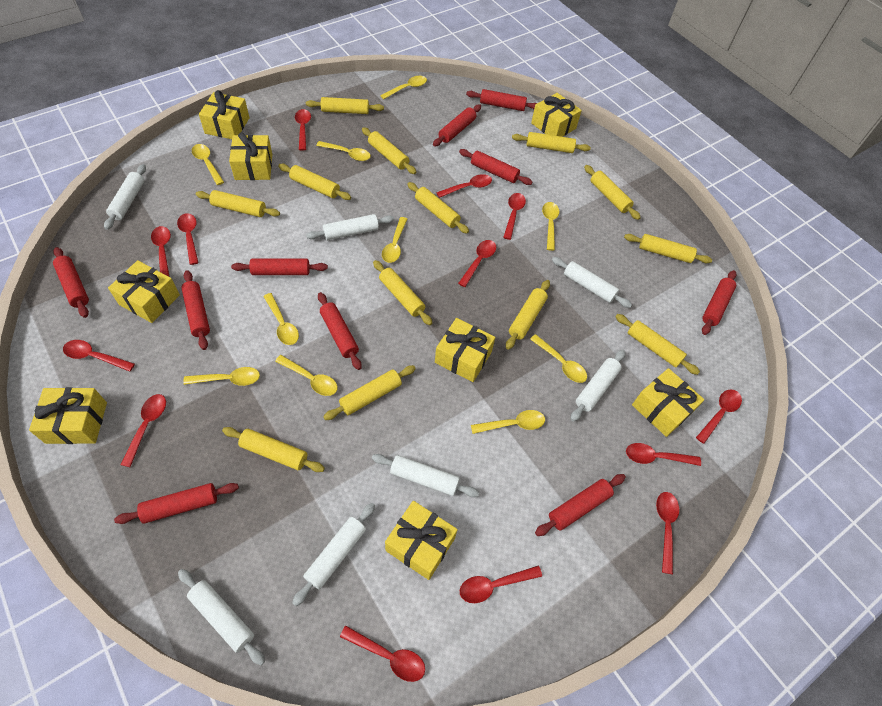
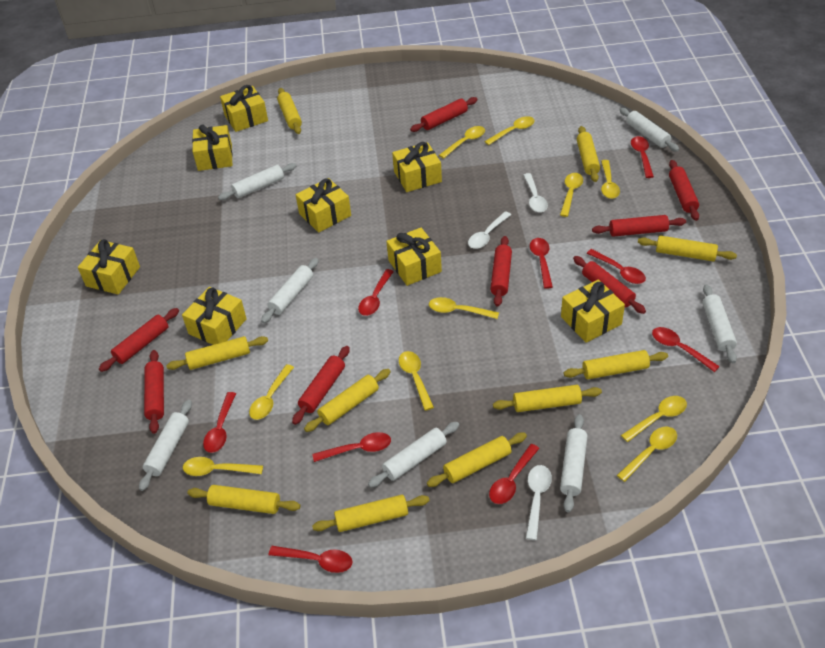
red rolling pin: 10 -> 8
red spoon: 13 -> 9
white spoon: 0 -> 3
yellow rolling pin: 13 -> 10

